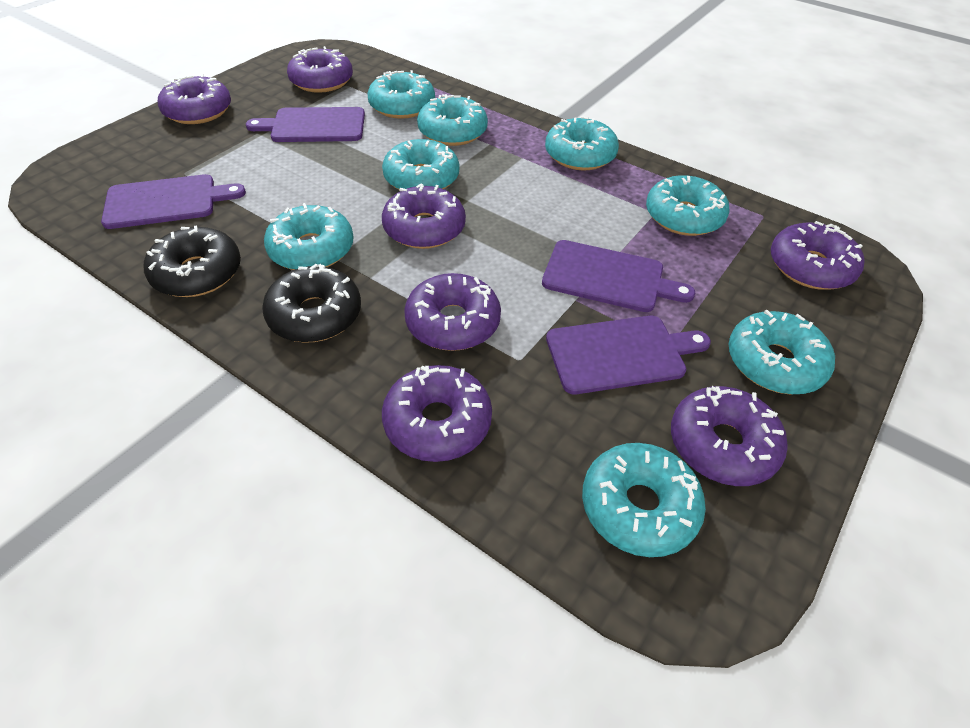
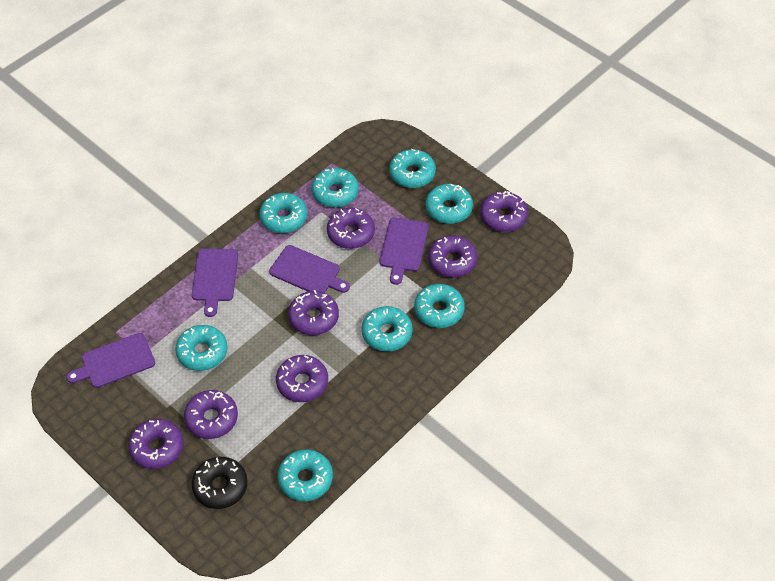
black donut: 2 -> 1

